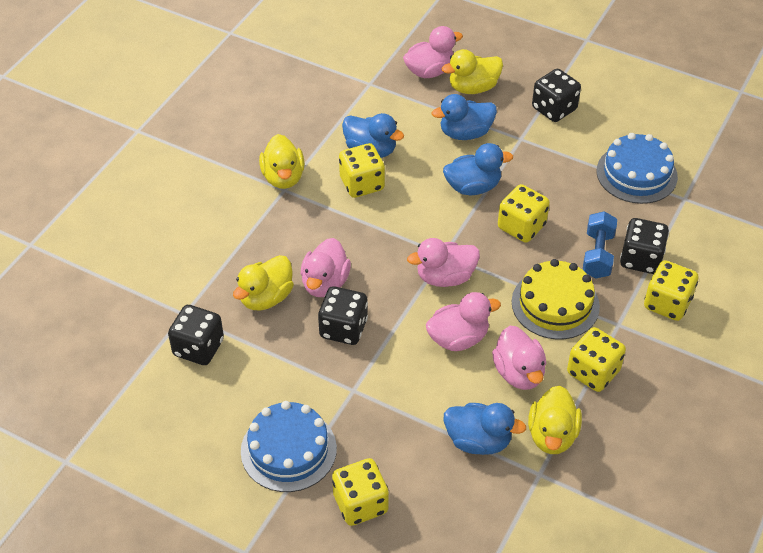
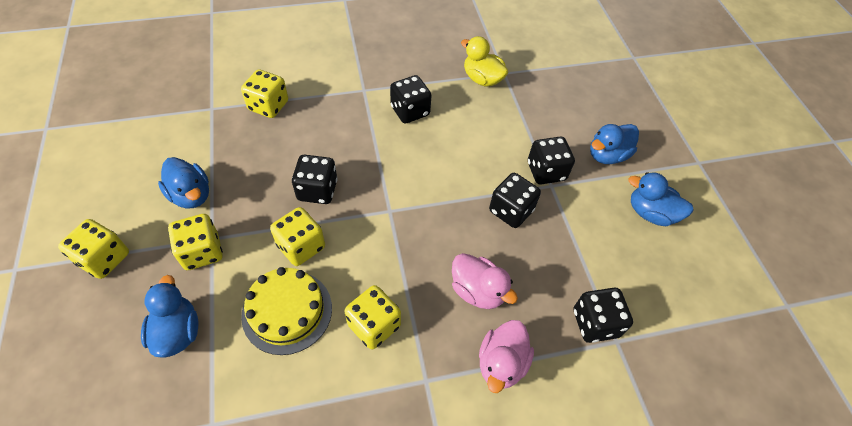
black dice: 4 -> 5
blue cake: 2 -> 0
blue dumbbell: 1 -> 0
pink duck: 5 -> 2
yellow duck: 4 -> 1

